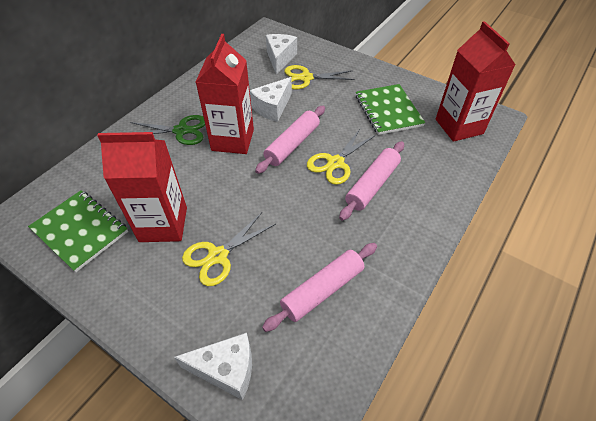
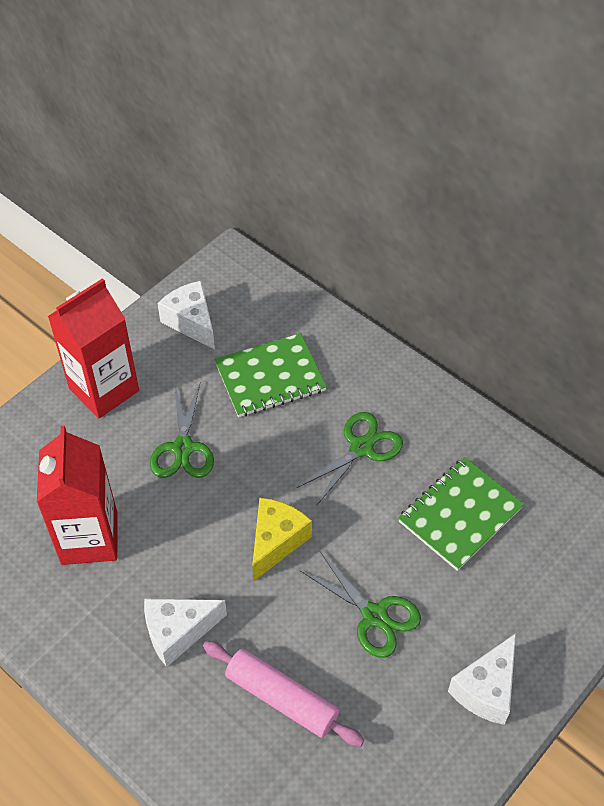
green scissors: 1 -> 3
pink rolling pin: 3 -> 1
red carton: 3 -> 2
yellow cheese: 0 -> 1
yellow scissors: 3 -> 0

